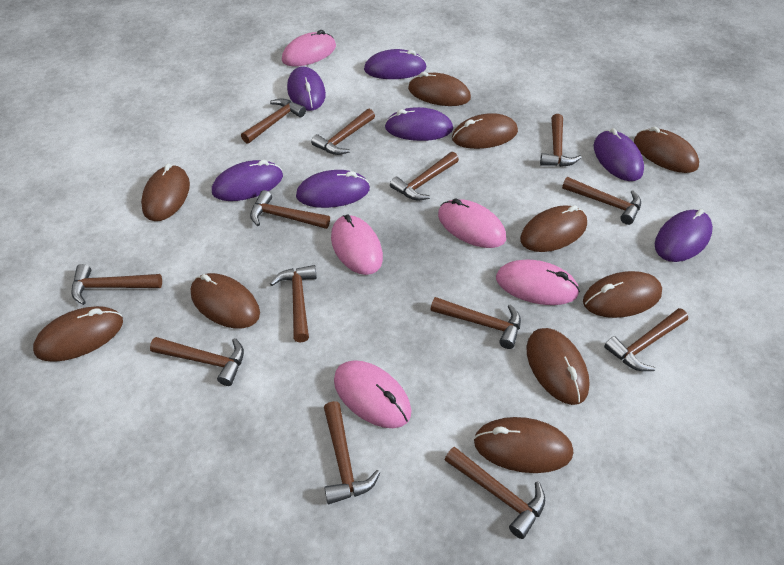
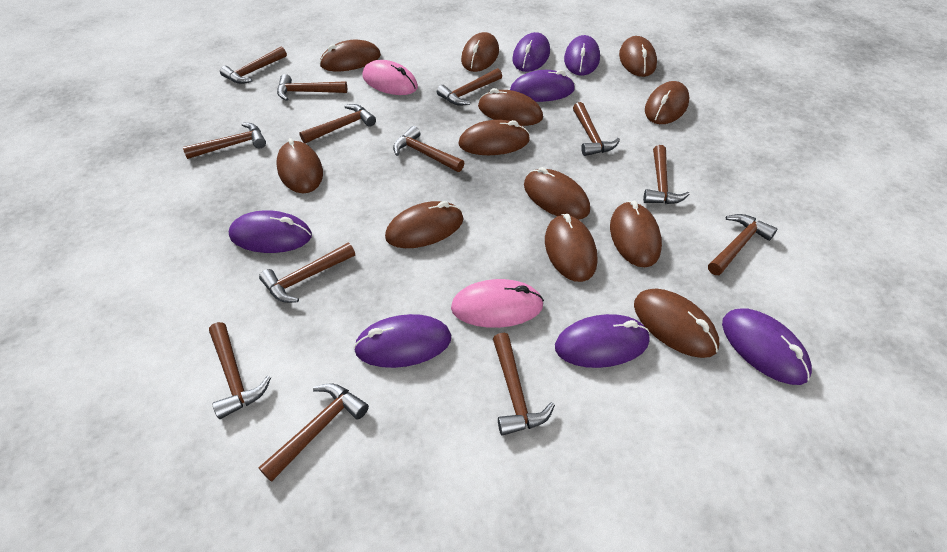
brown mouse: 10 -> 12
pink mouse: 5 -> 2

